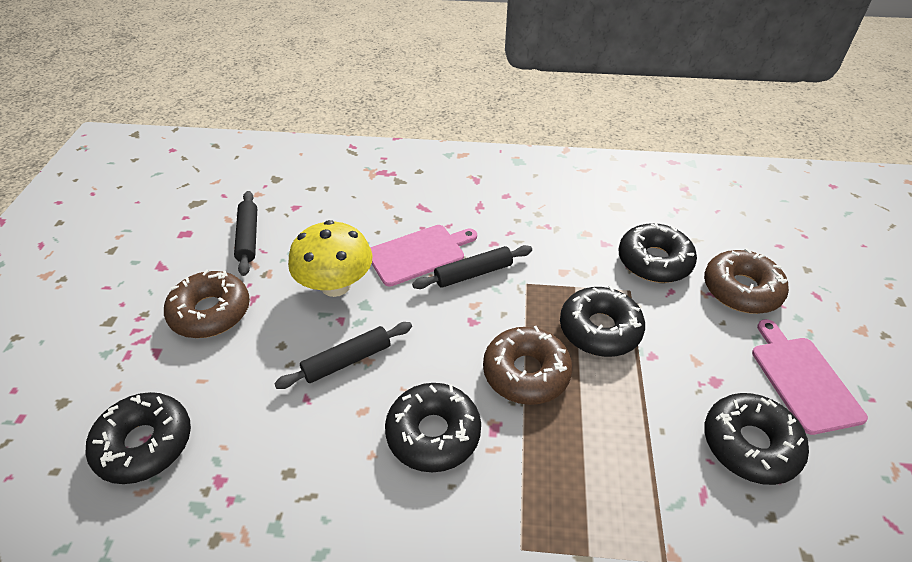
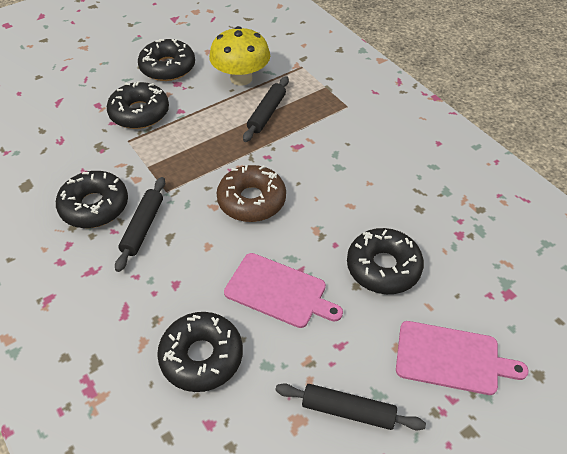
brown donut: 3 -> 1

